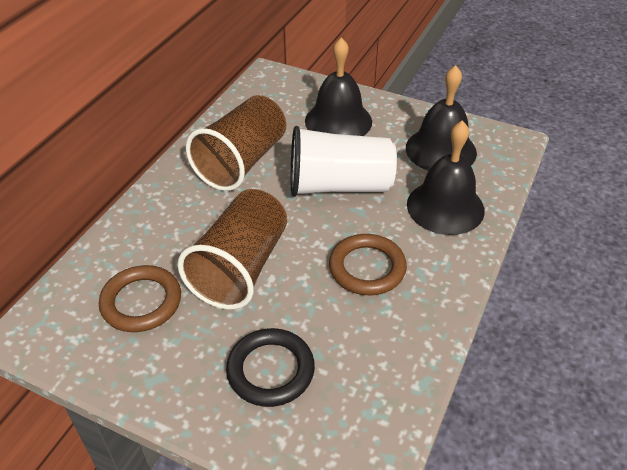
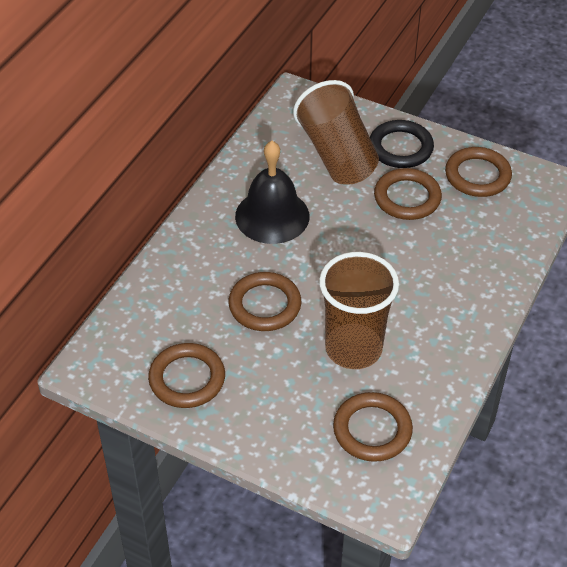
black bell: 3 -> 1
brown ring: 2 -> 5
white cup: 1 -> 0

